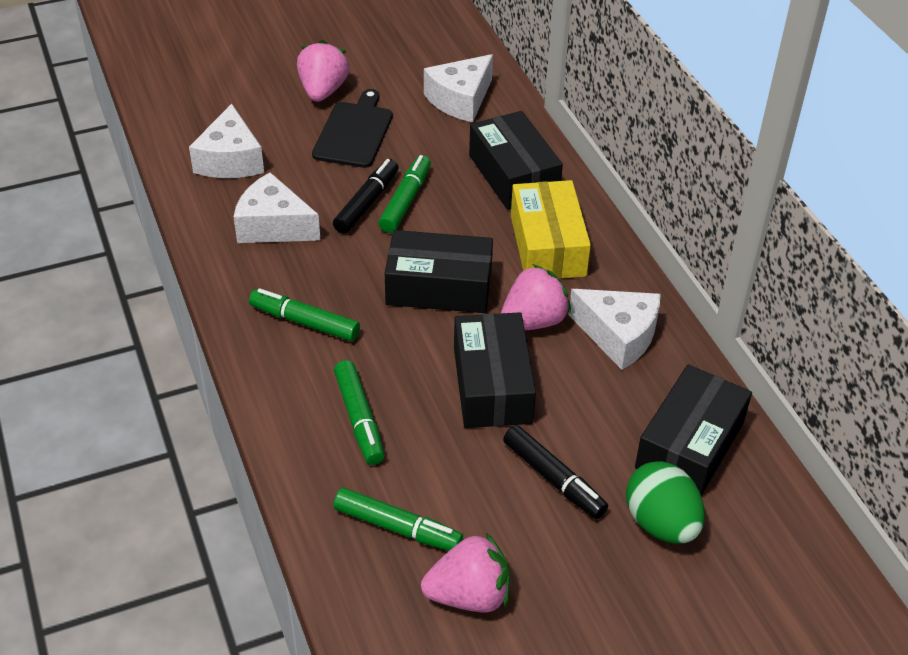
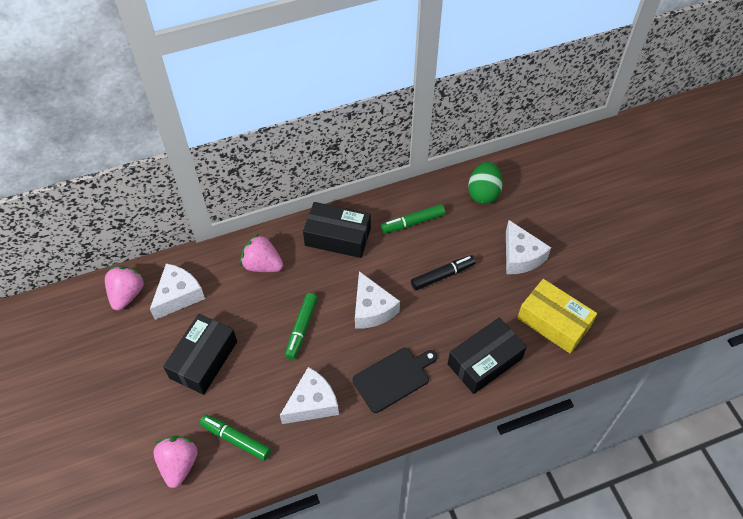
black box: 4 -> 3
black marker: 2 -> 1
green marker: 4 -> 3

